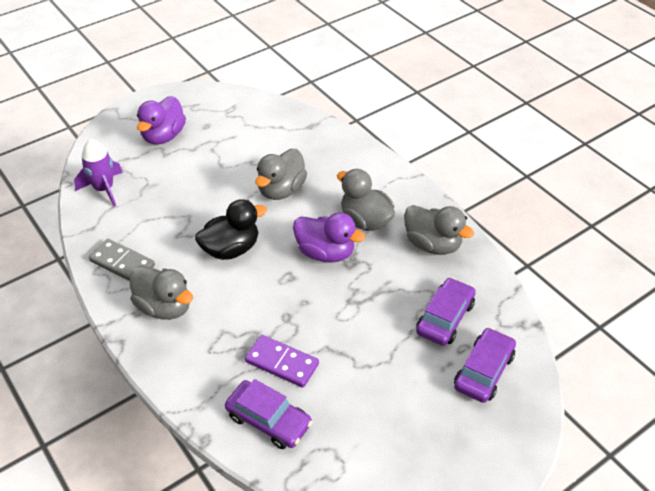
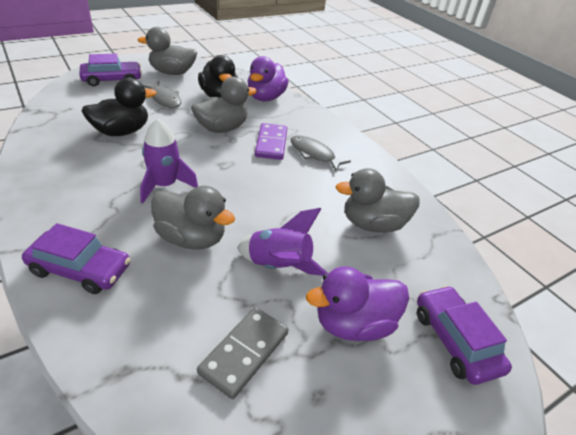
black duck: 1 -> 2
grey fish: 0 -> 2
purple rocket: 1 -> 2

